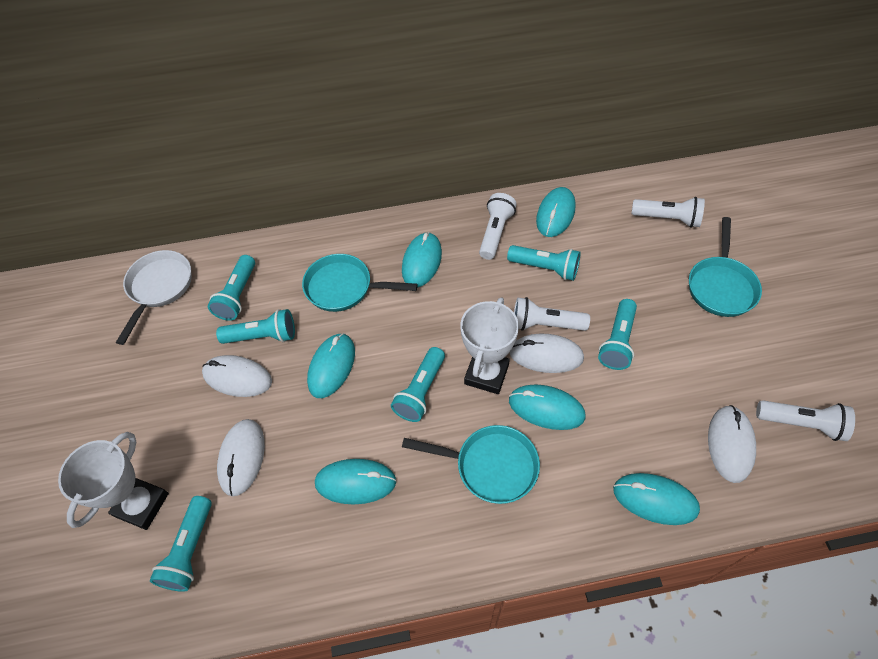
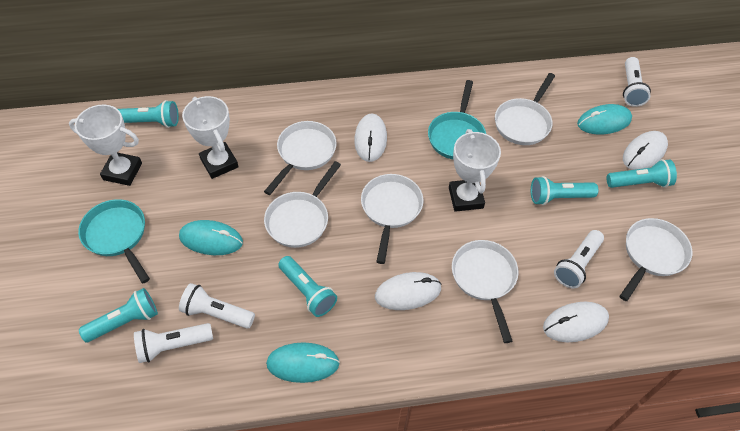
turquoise flashlight: 6 -> 5
turquoise mouse: 6 -> 3
turquoise pan: 3 -> 2
white pan: 1 -> 6
white trophy: 2 -> 3

